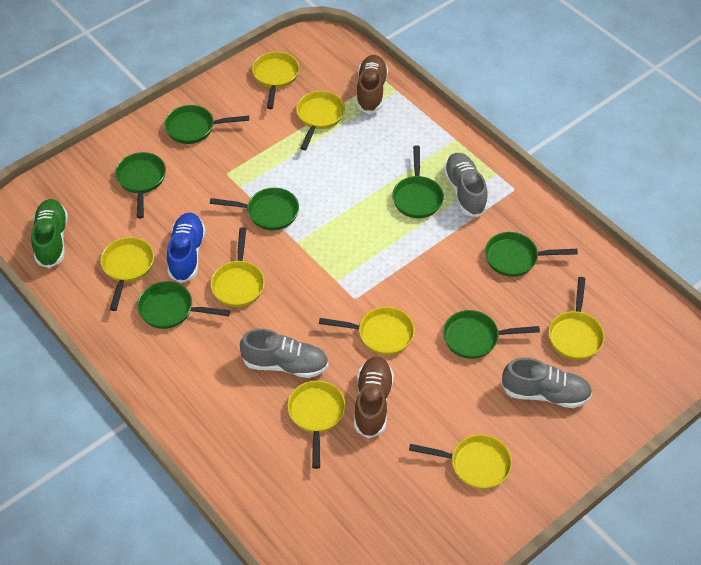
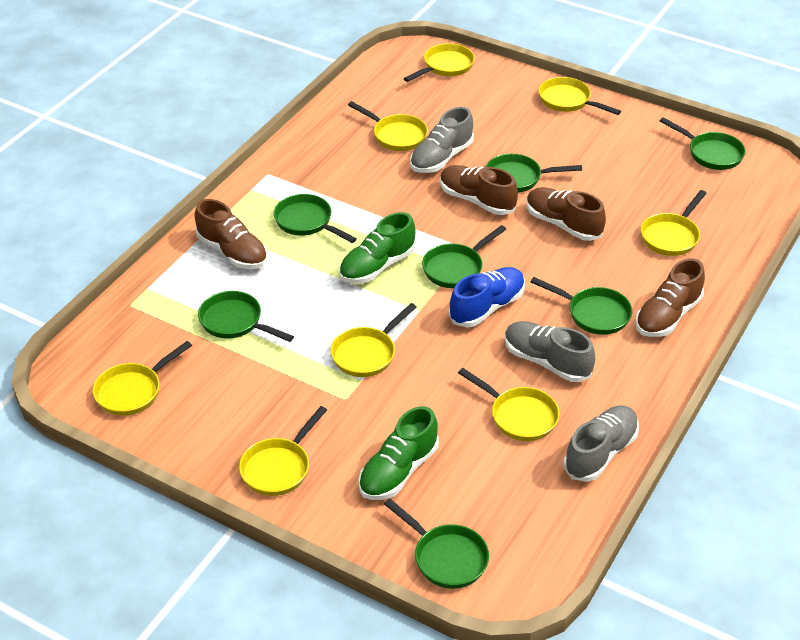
brown shoe: 2 -> 4
green shoe: 1 -> 2

